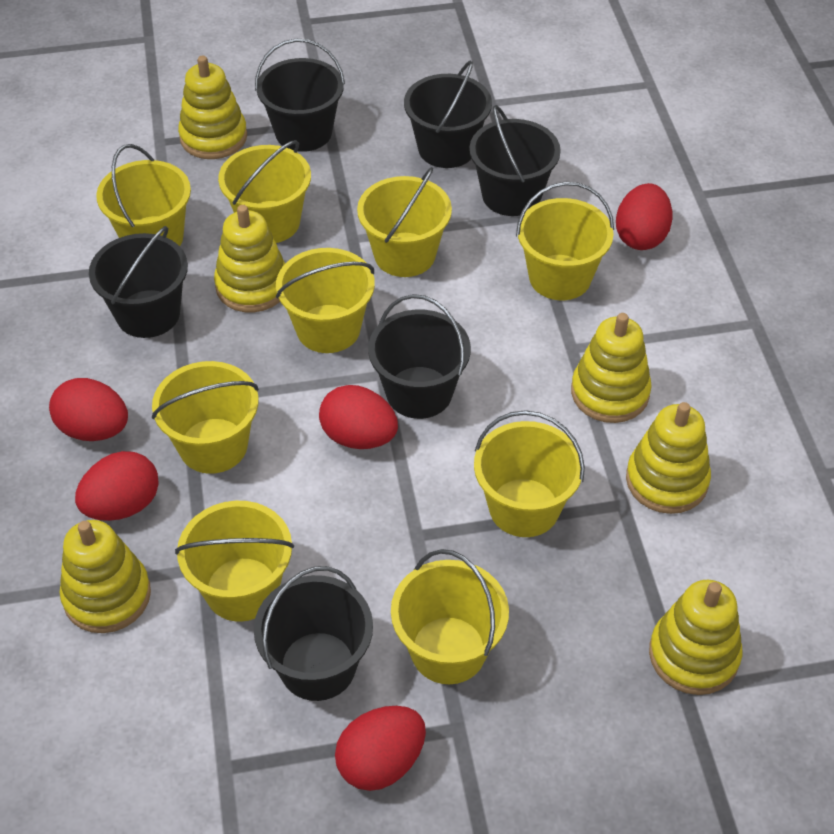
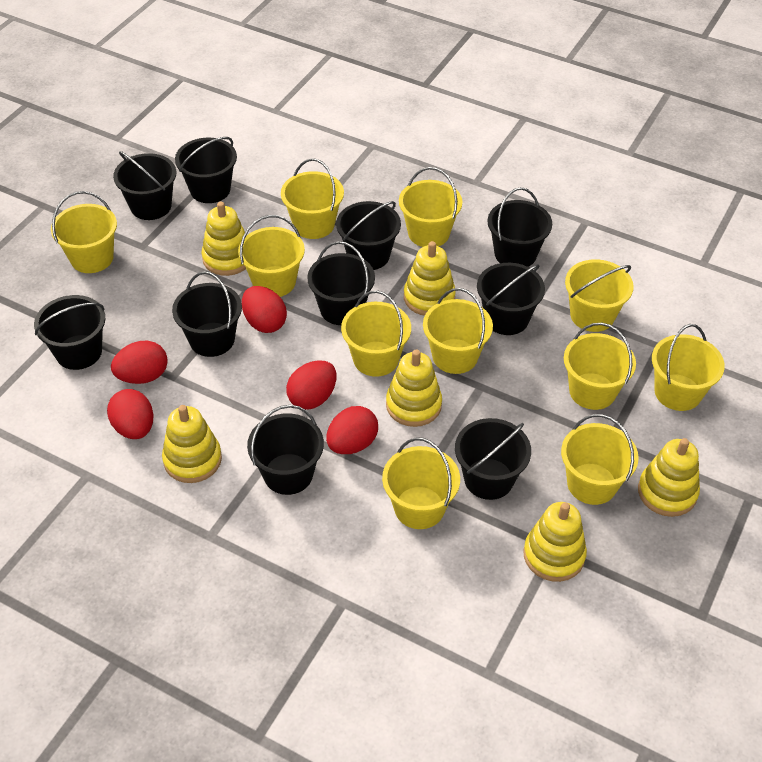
black bucket: 6 -> 10
yellow bucket: 9 -> 11

